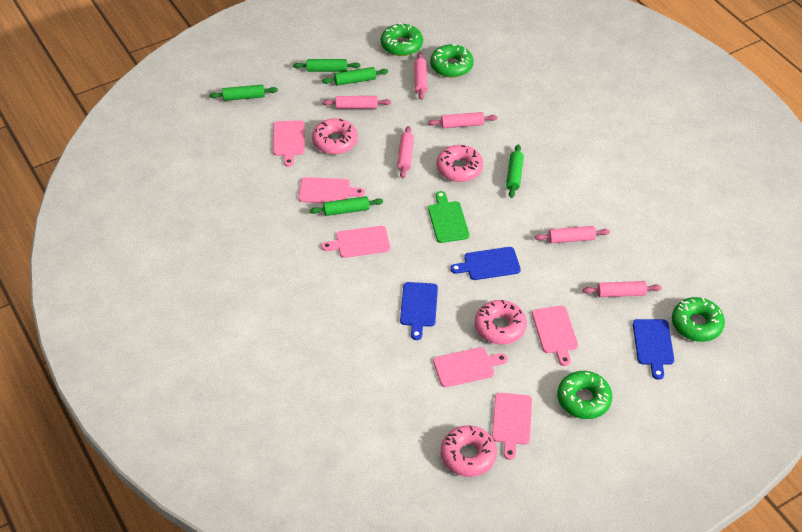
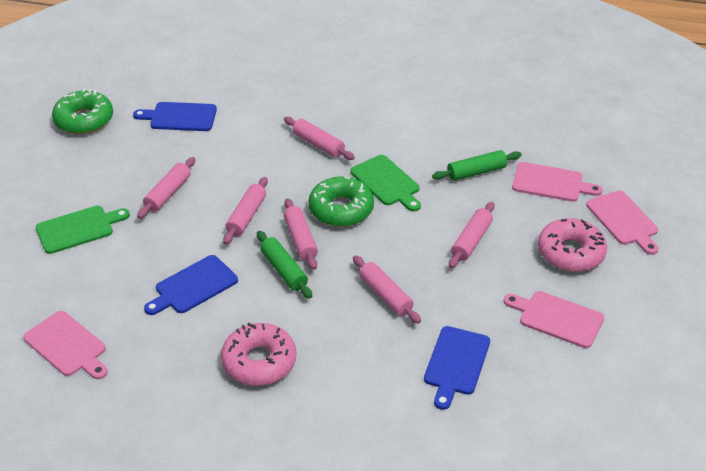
green cutting board: 1 -> 2
green donut: 4 -> 2
green rolling pin: 5 -> 2
pink cutting board: 6 -> 4
pink donut: 4 -> 2

